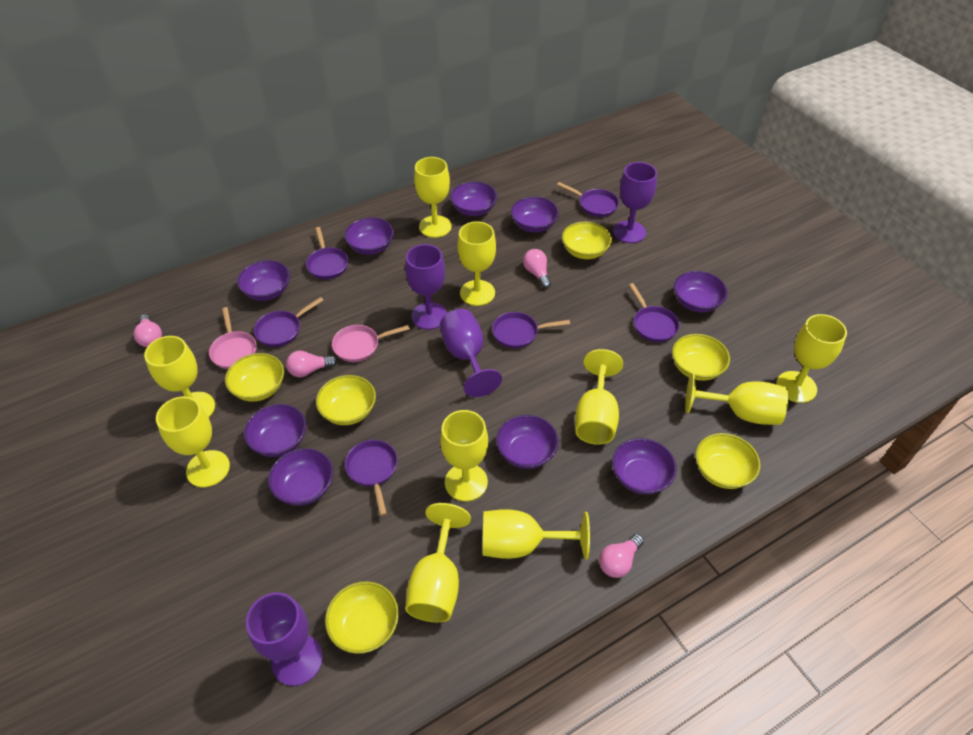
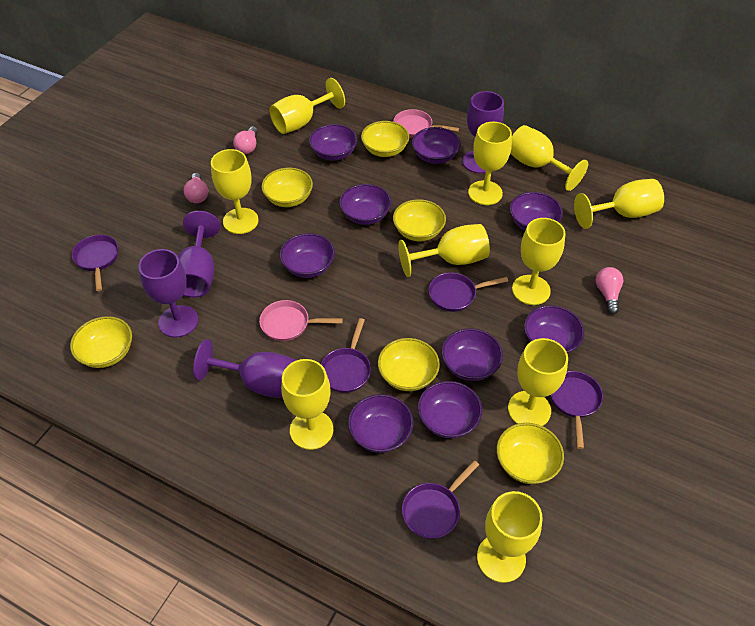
pink light bulb: 4 -> 3
purple pan: 6 -> 5

